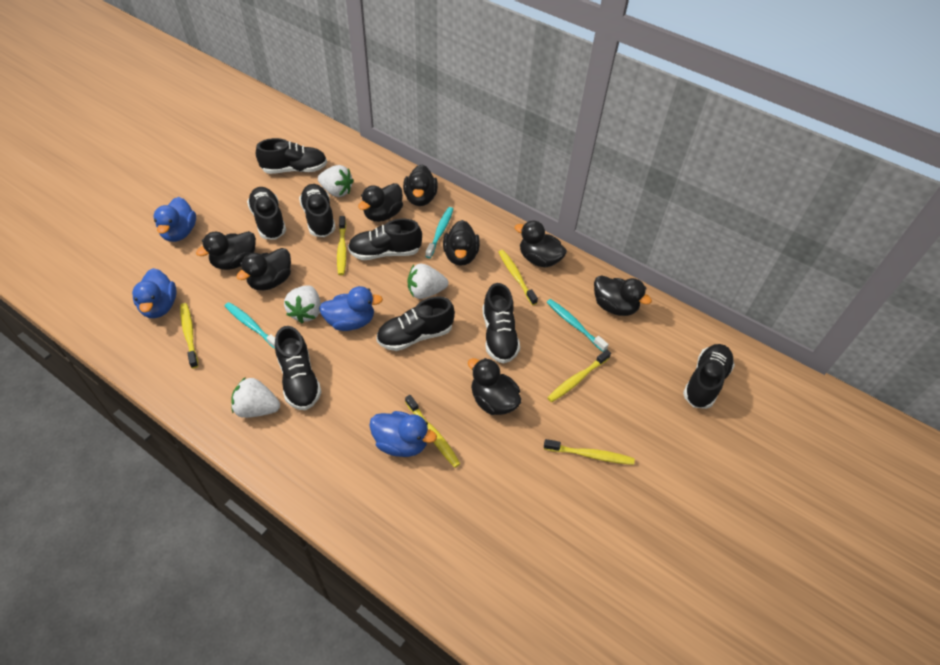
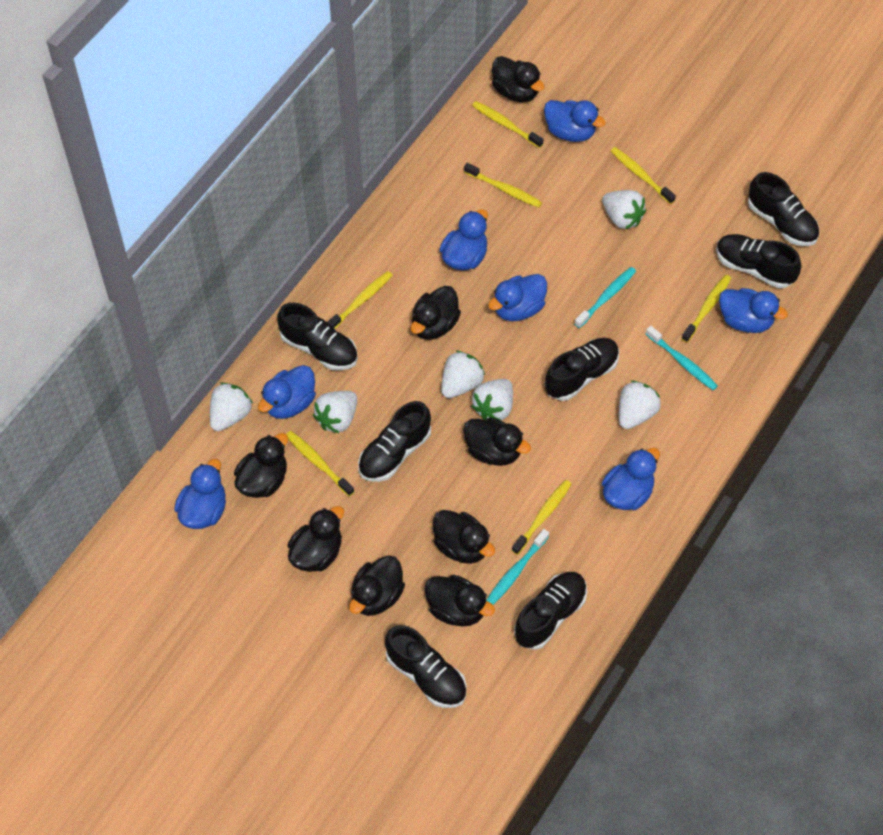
black shoe: 8 -> 7
blue duck: 4 -> 7
white strawberry: 4 -> 6
yellow toothbrush: 6 -> 7

